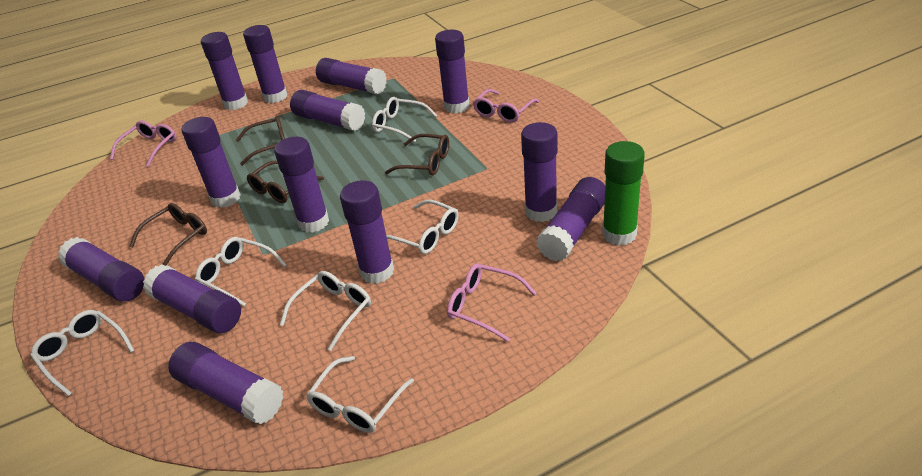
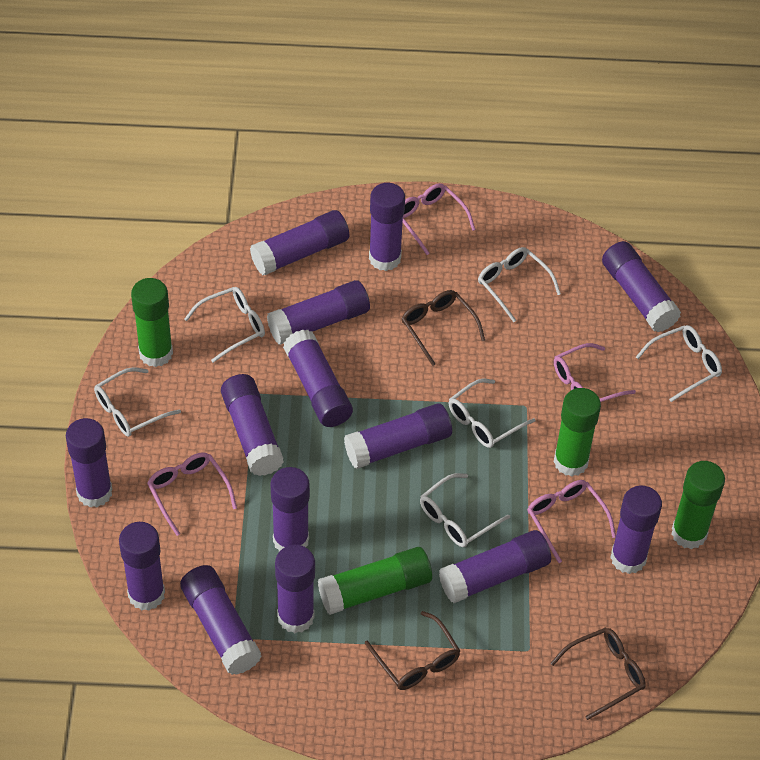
brown glasses: 4 -> 3
green glue stick: 1 -> 4
pink glasses: 3 -> 4
purple glue stick: 13 -> 14

